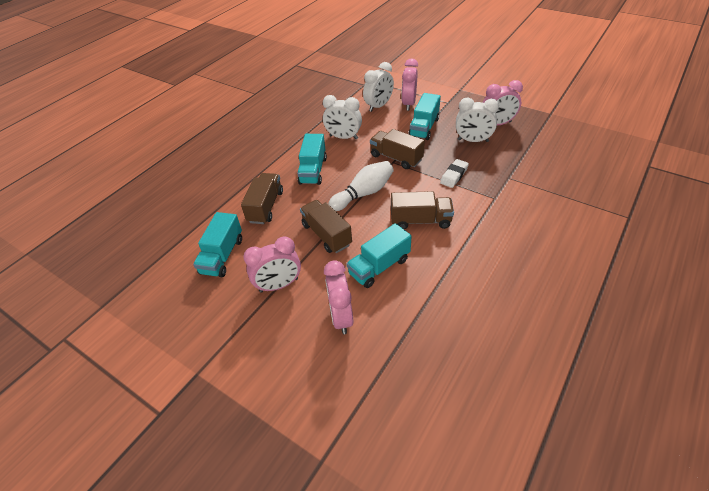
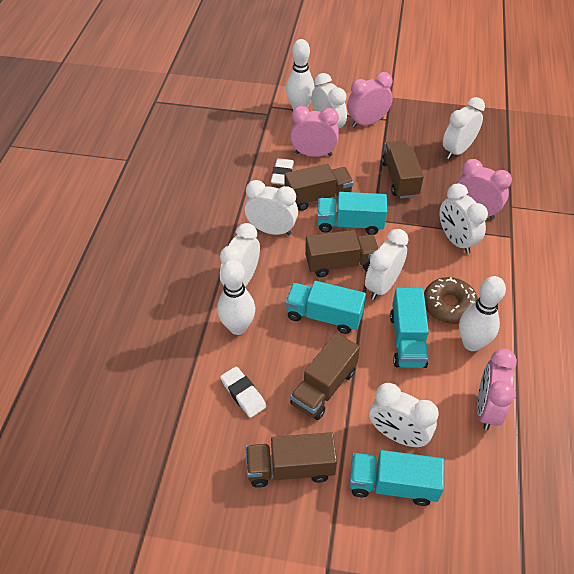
brown donut: 0 -> 1
brown truck: 4 -> 5
white bowling pin: 1 -> 3
white clock: 3 -> 7
white eraser: 1 -> 2

